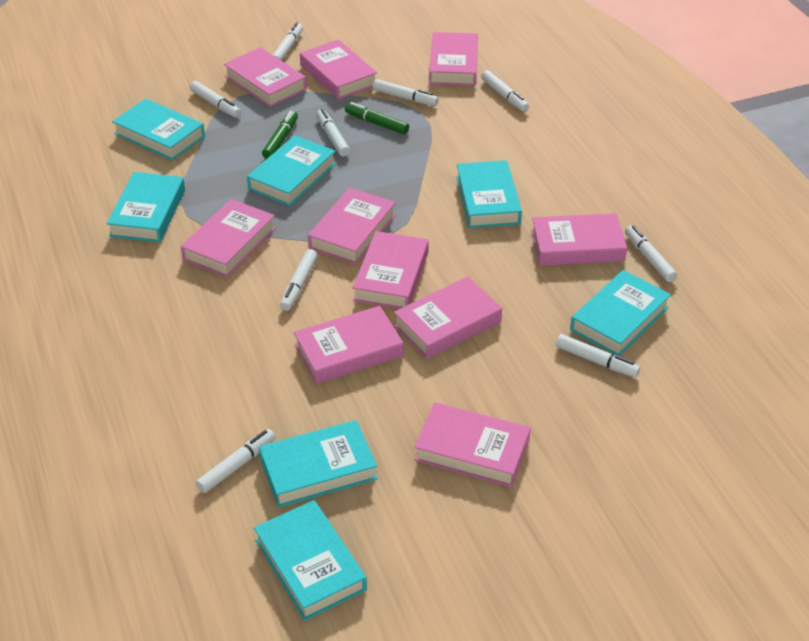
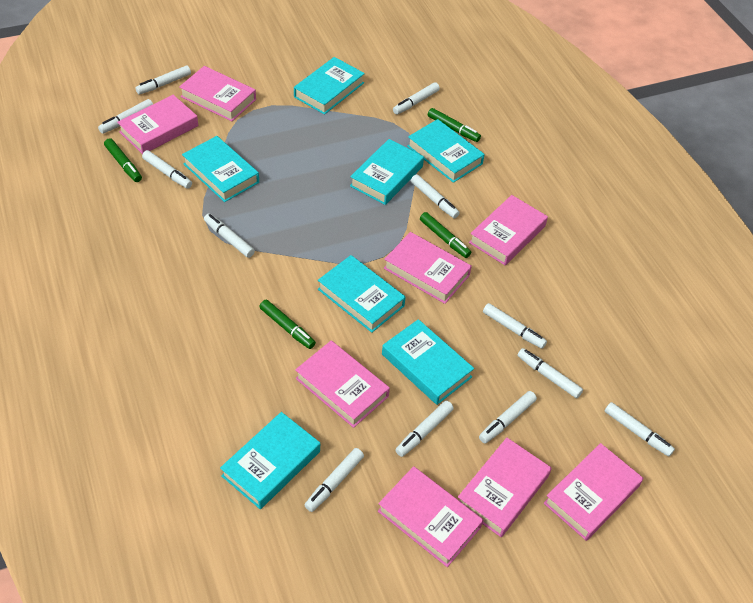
green marker: 2 -> 4
pink book: 10 -> 8
white marker: 9 -> 12

